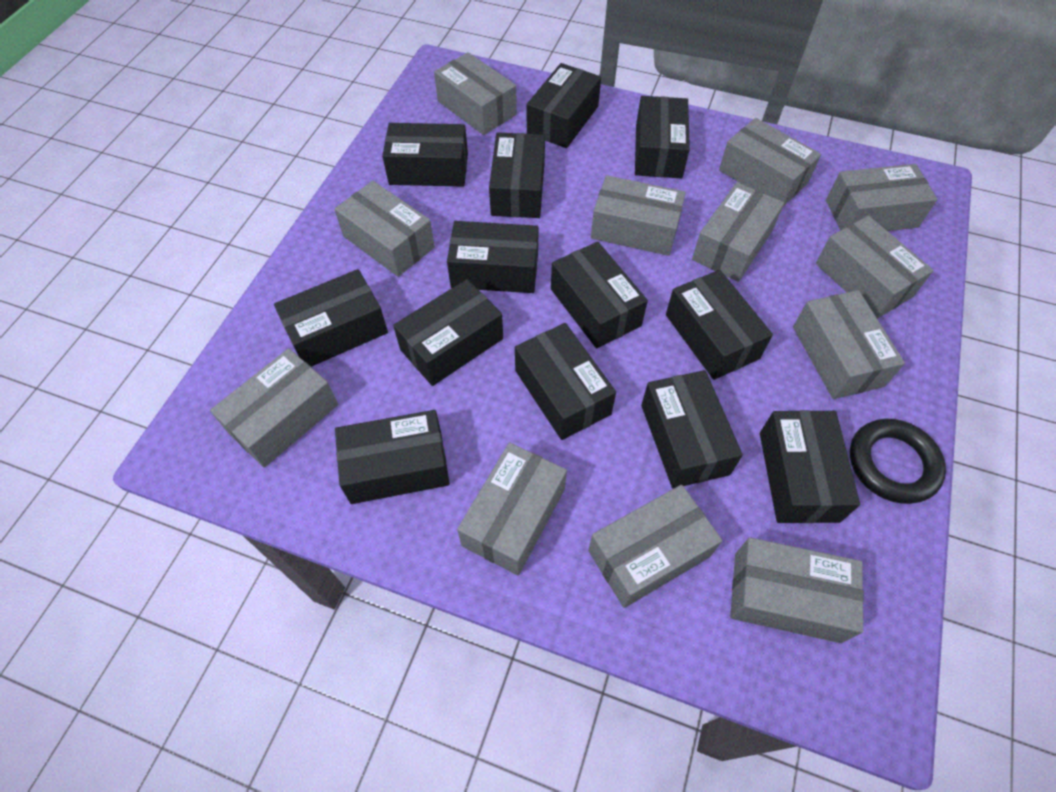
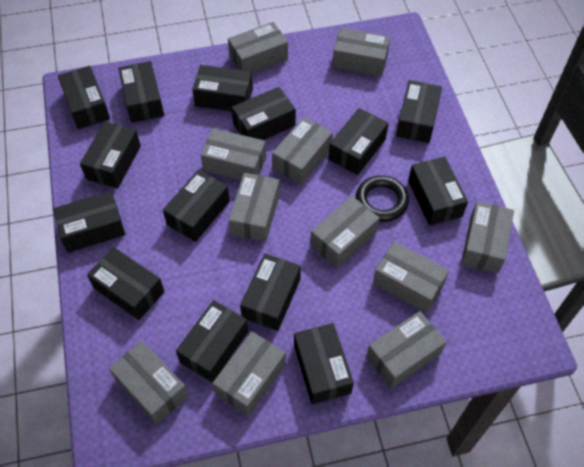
black box: 13 -> 14
grey box: 12 -> 11

